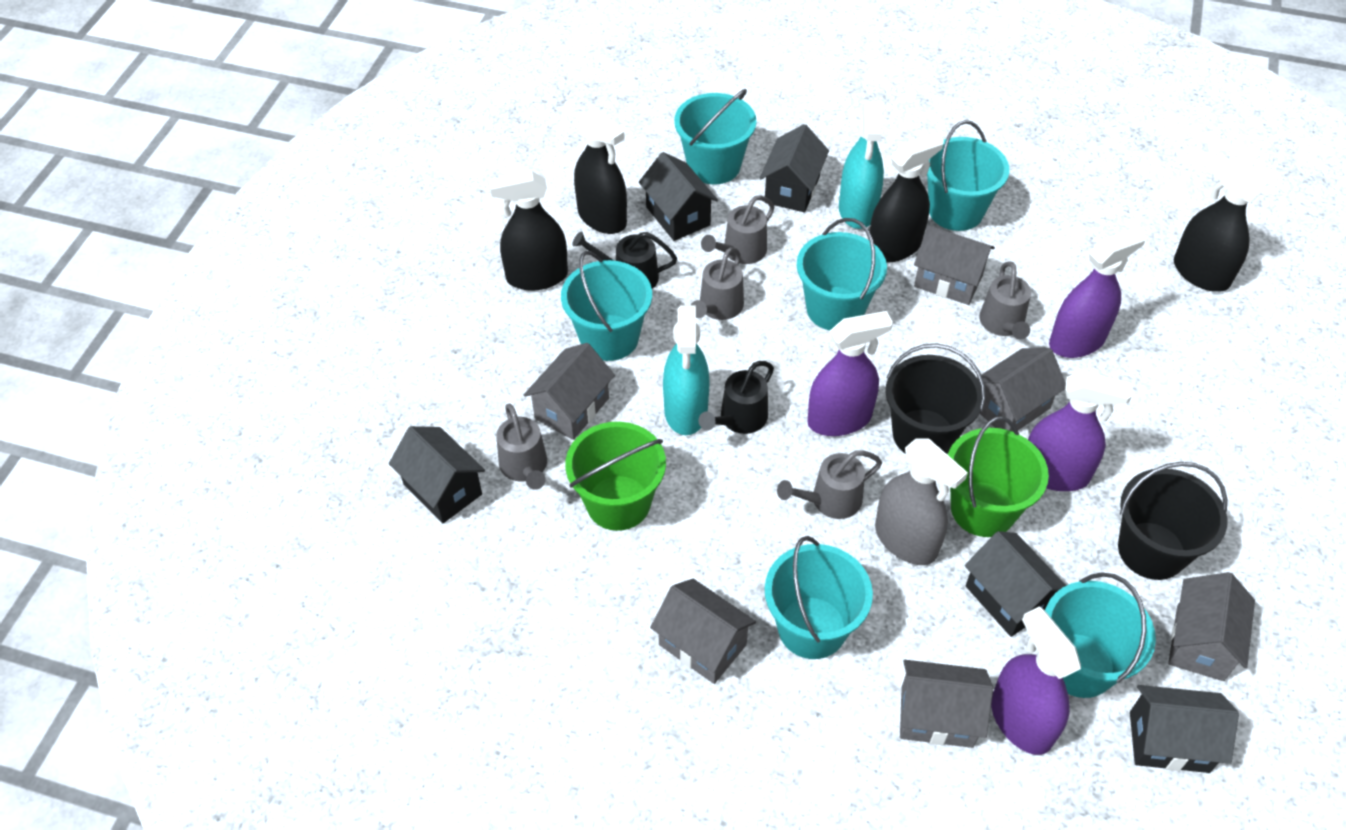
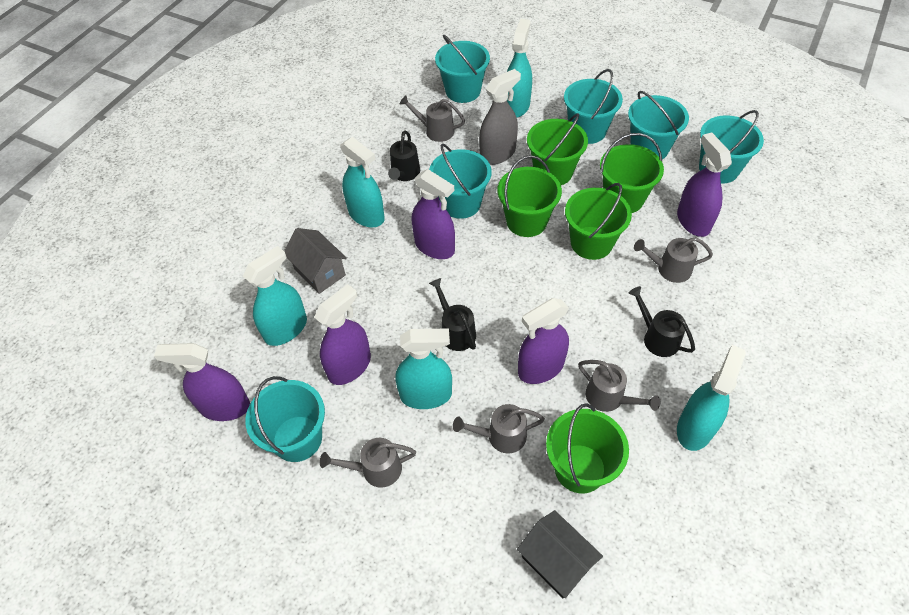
black bucket: 2 -> 0
black house: 5 -> 1
black spray bottle: 4 -> 0
black watering can: 2 -> 3
green bucket: 2 -> 5
grey house: 6 -> 1
purple spray bottle: 4 -> 5
turquoise spray bottle: 2 -> 5

